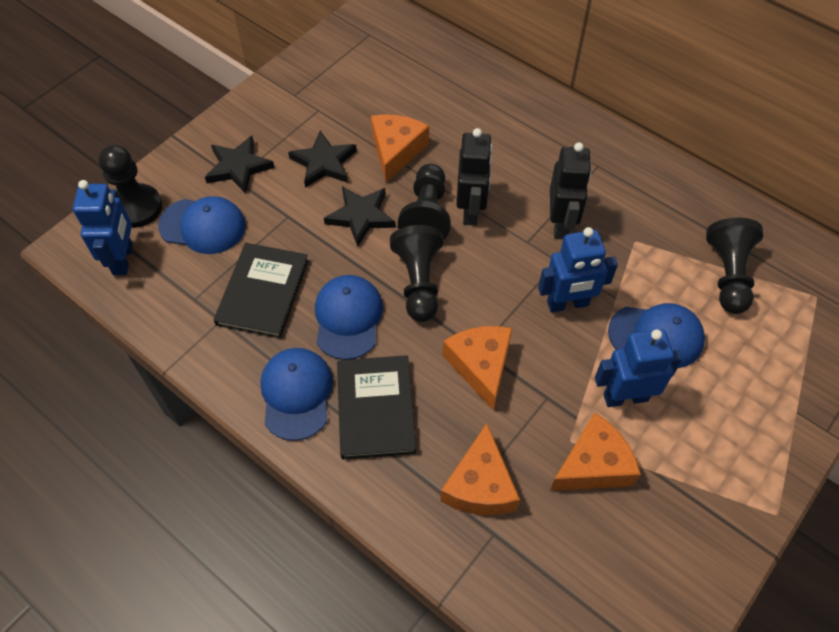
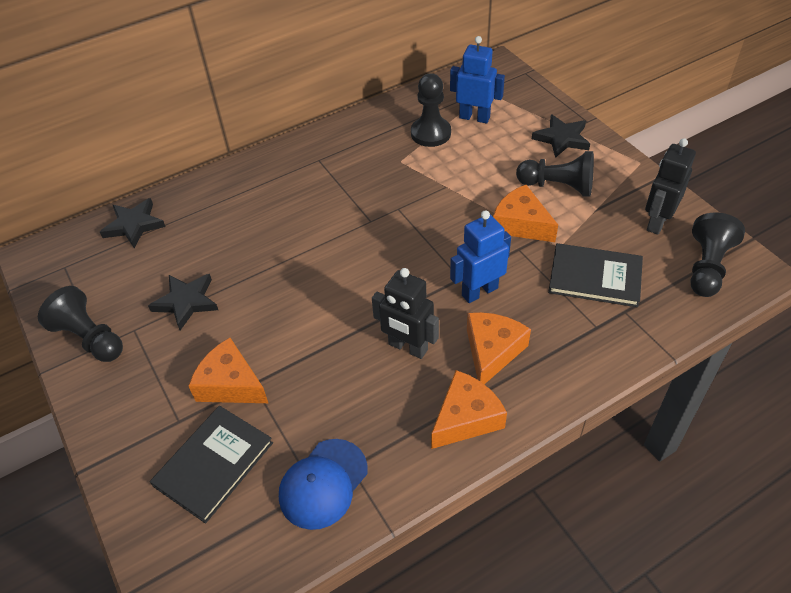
blue cap: 4 -> 1
blue robot: 3 -> 2

